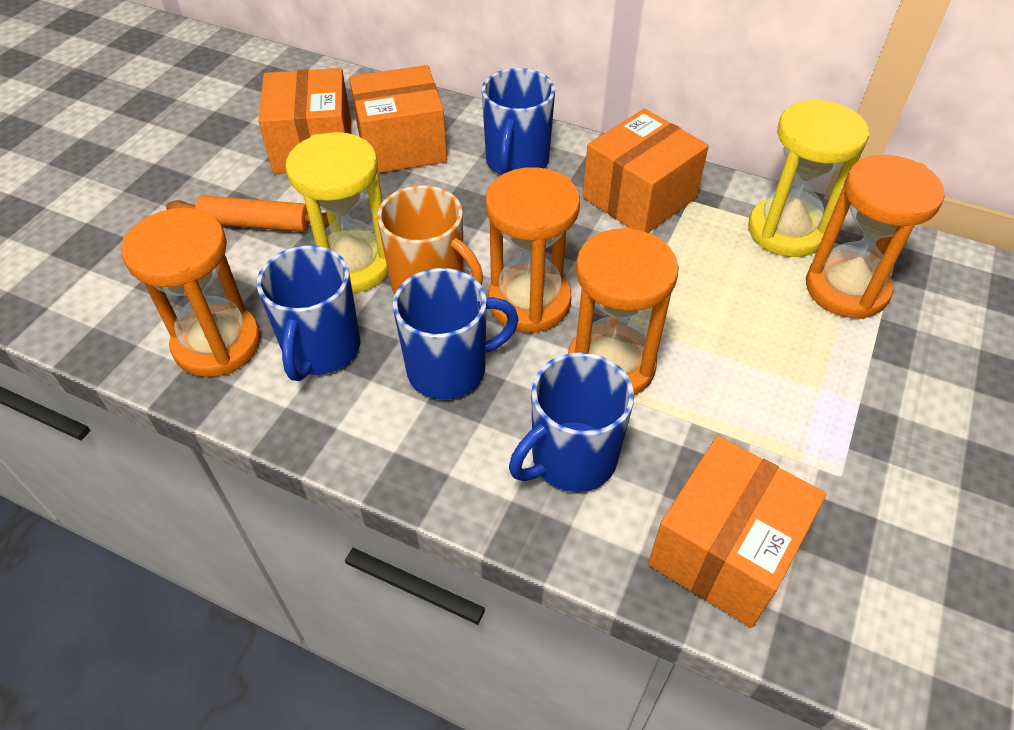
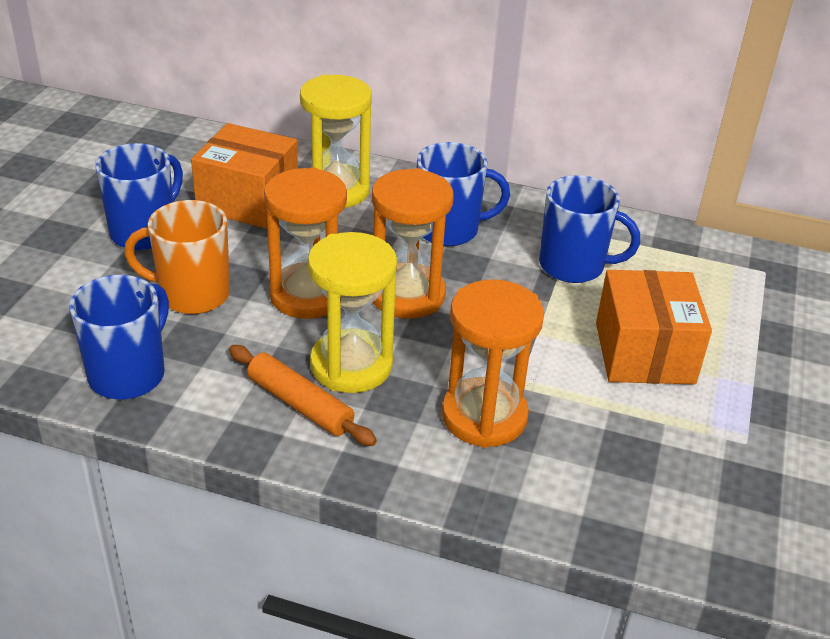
orange box: 4 -> 2
orange hourglass: 4 -> 3

